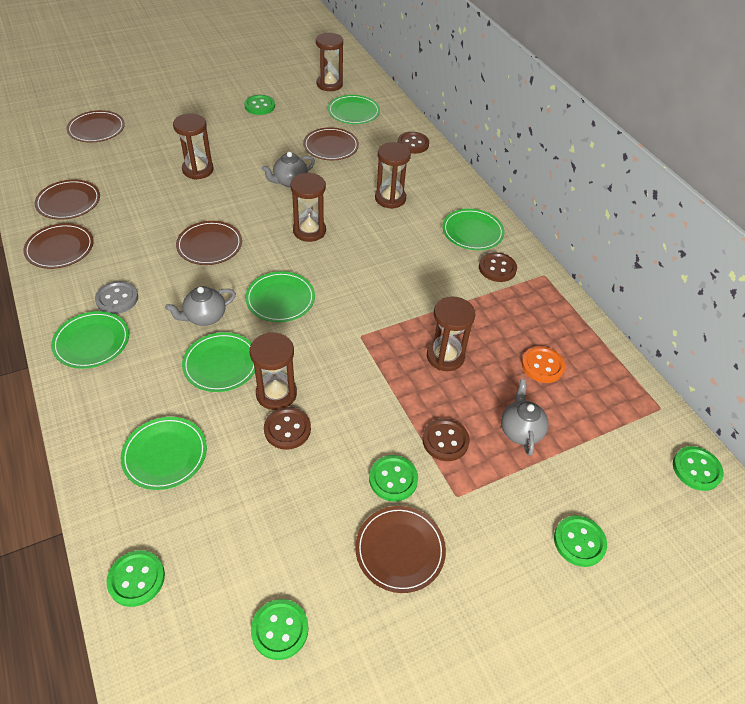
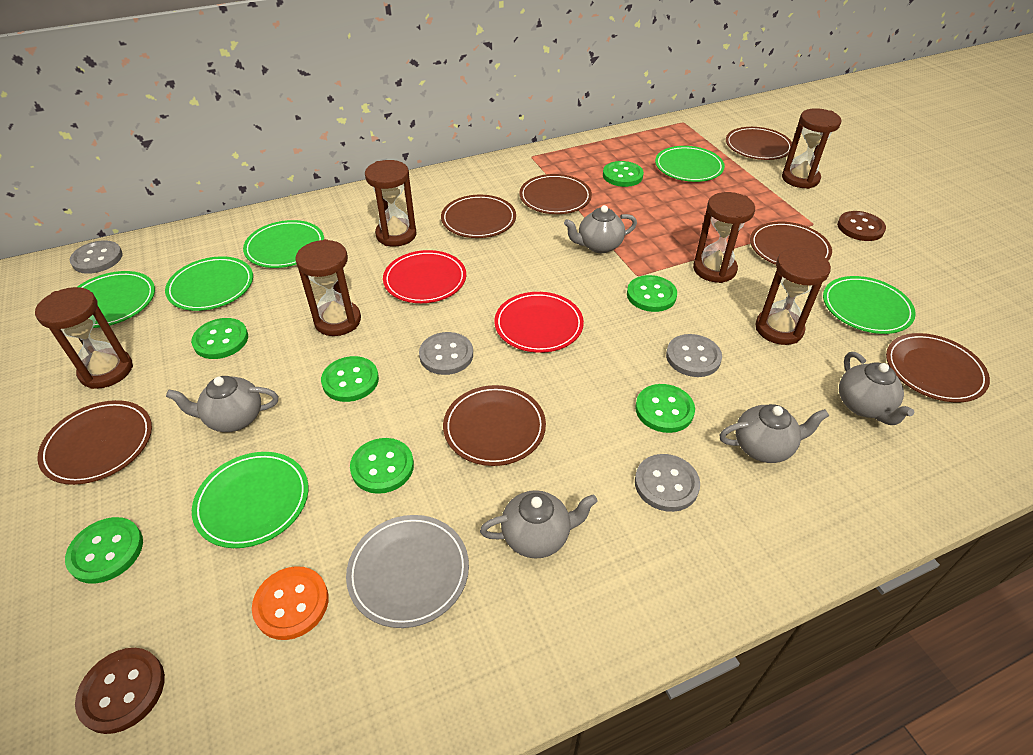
brown button: 4 -> 2
brown plate: 6 -> 7
green button: 6 -> 7
grey button: 1 -> 4
grey plate: 0 -> 1
grey teapot: 3 -> 5
red plate: 0 -> 2

